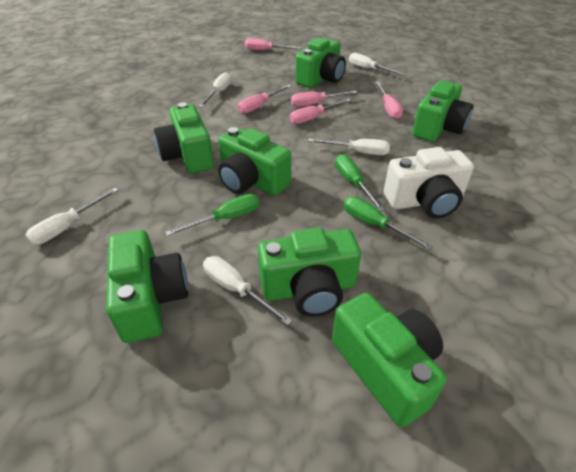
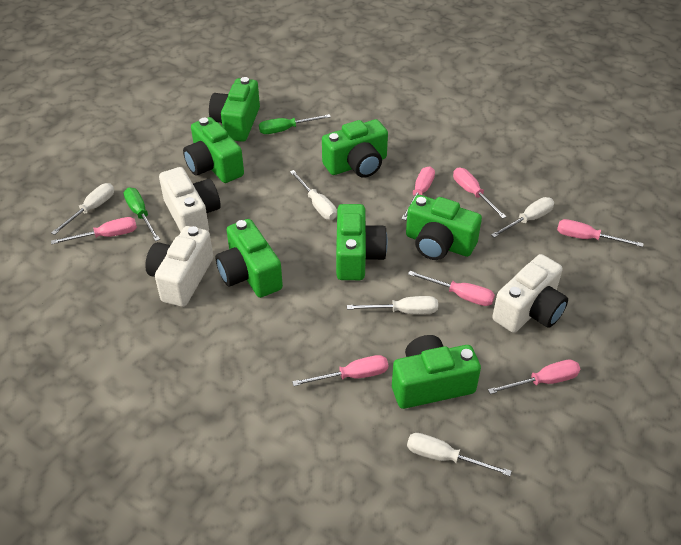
green screwdriver: 3 -> 2
pink screwdriver: 5 -> 7
white camera: 1 -> 3

